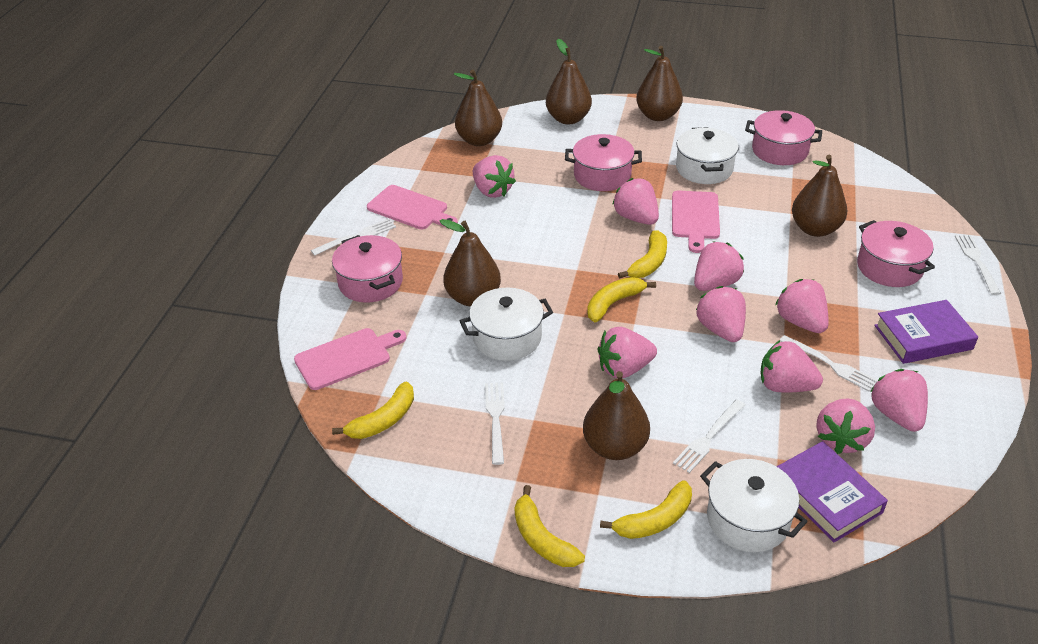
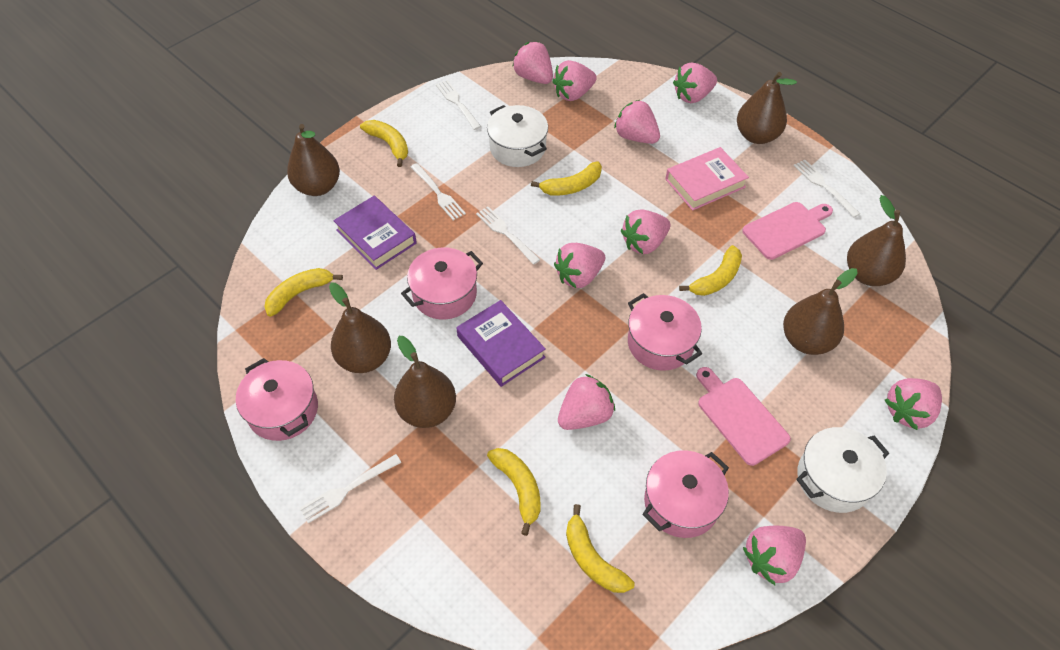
pink book: 0 -> 1
pink cutting board: 3 -> 2
white pot: 3 -> 2
yellow banana: 5 -> 6

